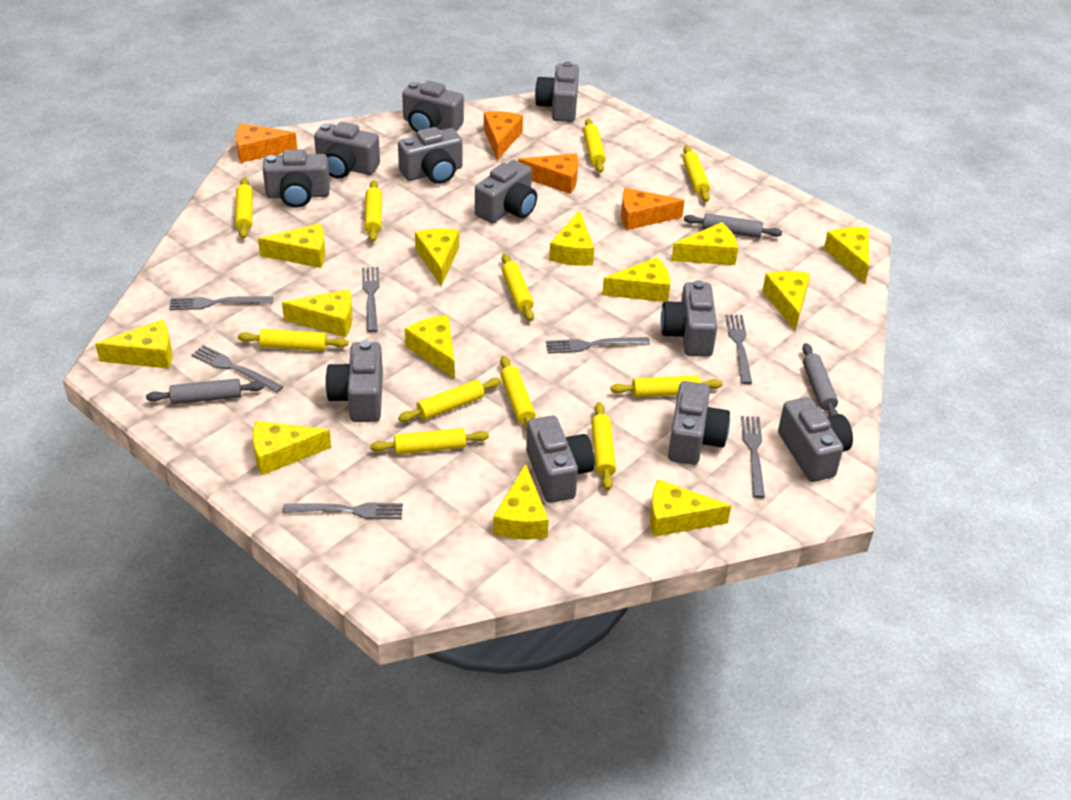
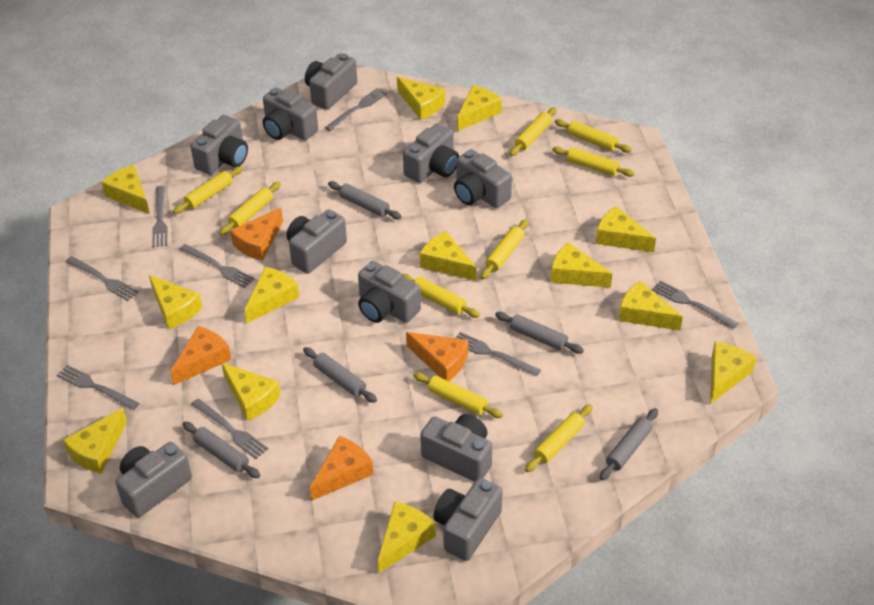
grey camera: 11 -> 10
grey fork: 7 -> 8
grey rolling pin: 3 -> 5
yellow rolling pin: 11 -> 9

